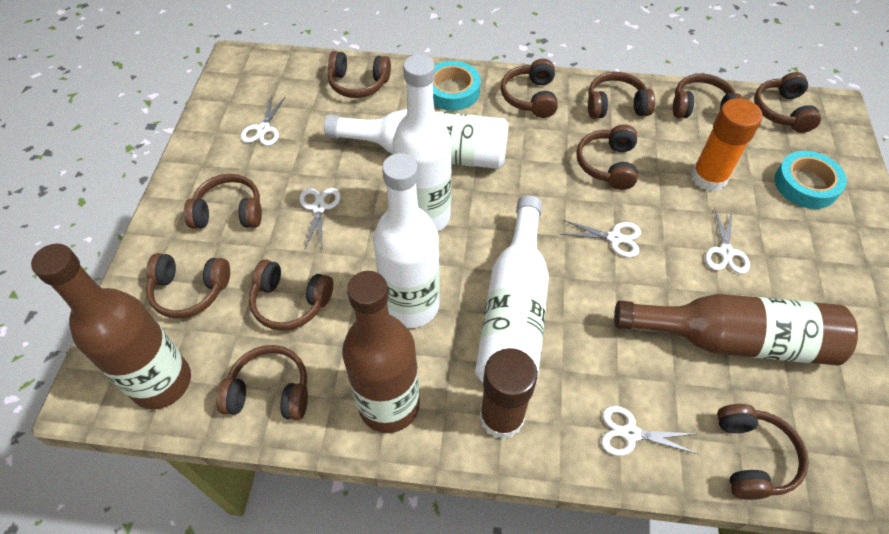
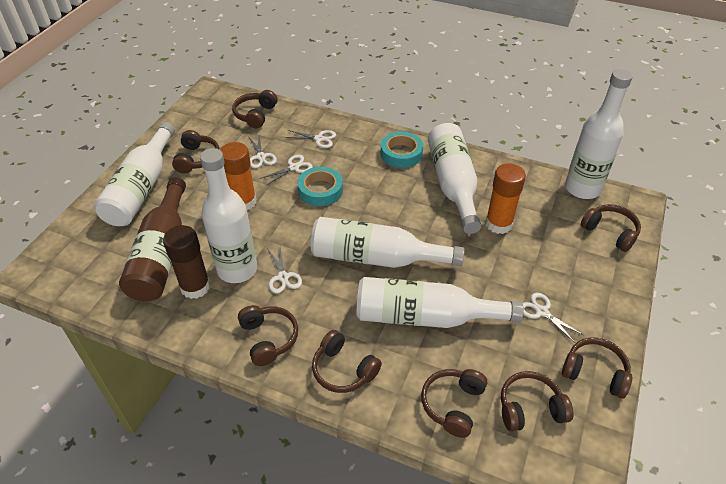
brown bottle: 3 -> 1
brown headphones: 11 -> 8
orange glue stick: 1 -> 2
white bottle: 4 -> 6

